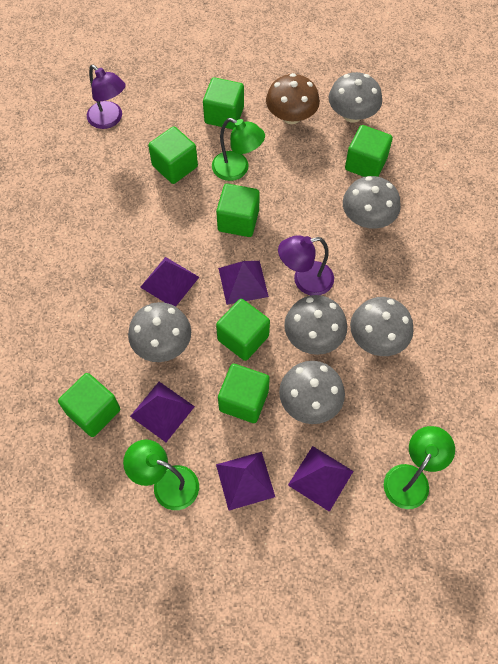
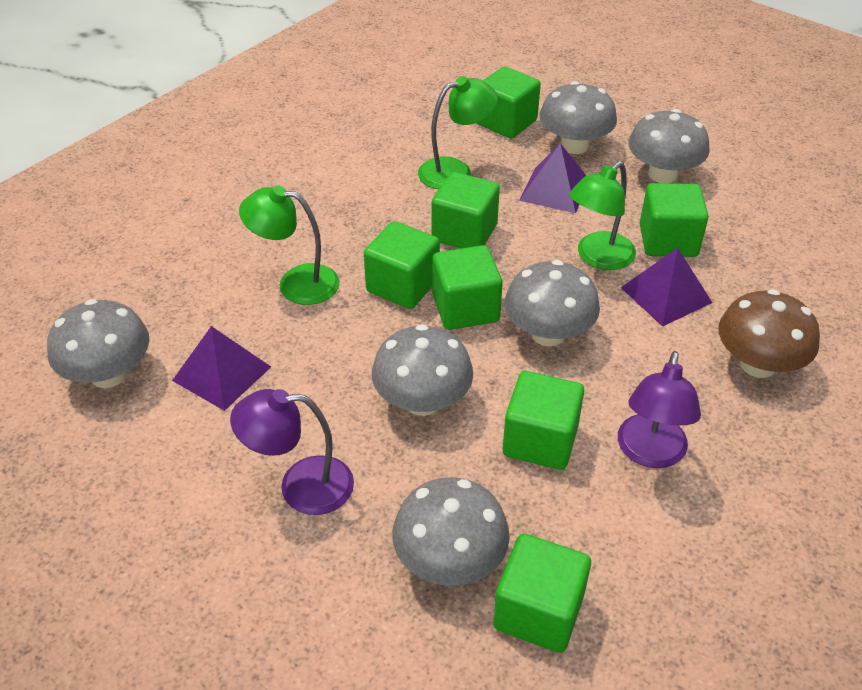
purple pyramid: 5 -> 3

